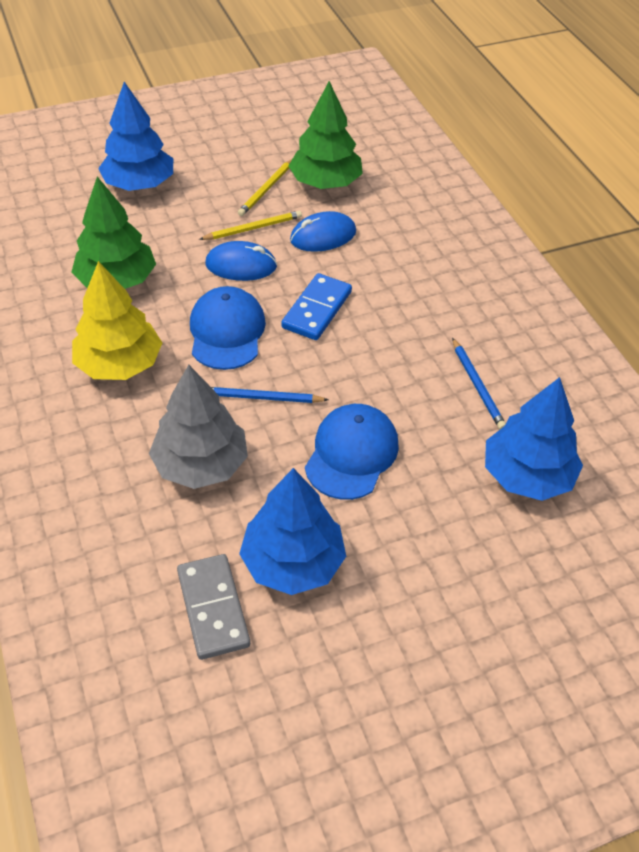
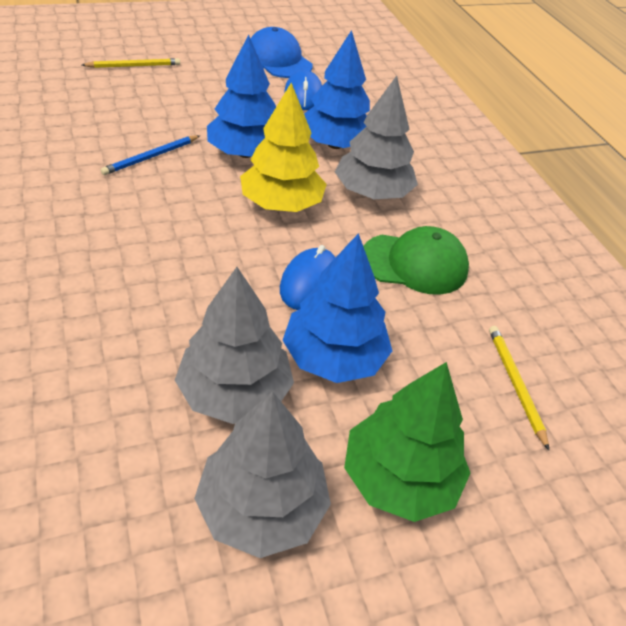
blue cap: 2 -> 1
blue domino: 1 -> 0
blue pencil: 2 -> 1
green cap: 0 -> 1
green tree: 2 -> 1
grey domino: 1 -> 0
grey tree: 1 -> 3

